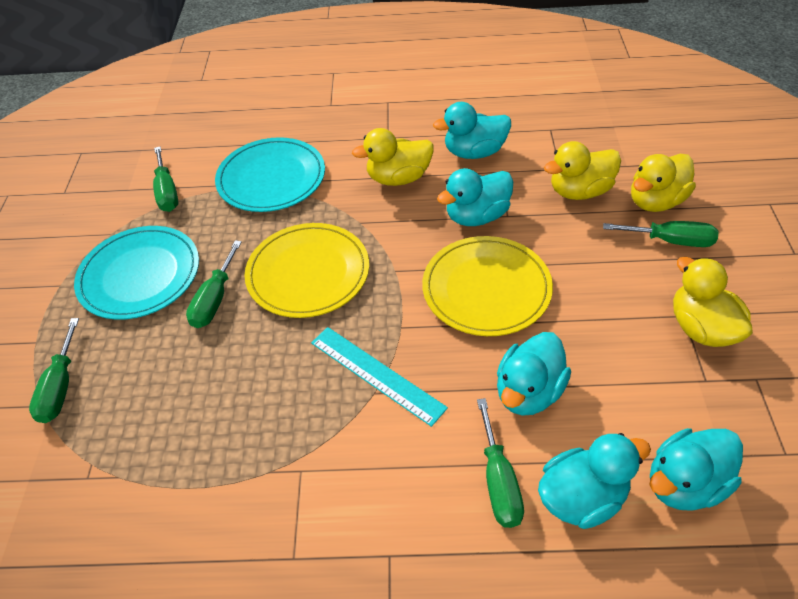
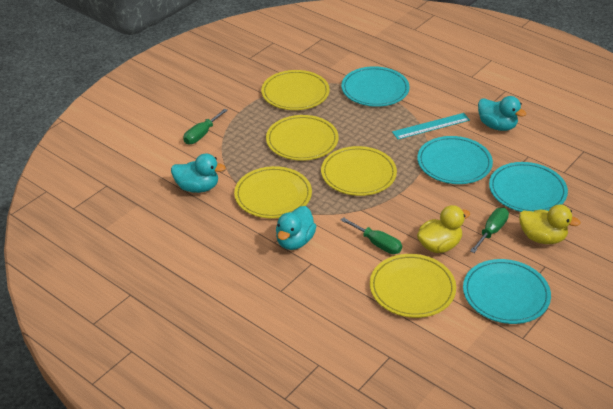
green screwdriver: 5 -> 3
turquoise duck: 5 -> 3
turquoise plate: 2 -> 4
yellow duck: 4 -> 2
yellow plate: 2 -> 5

